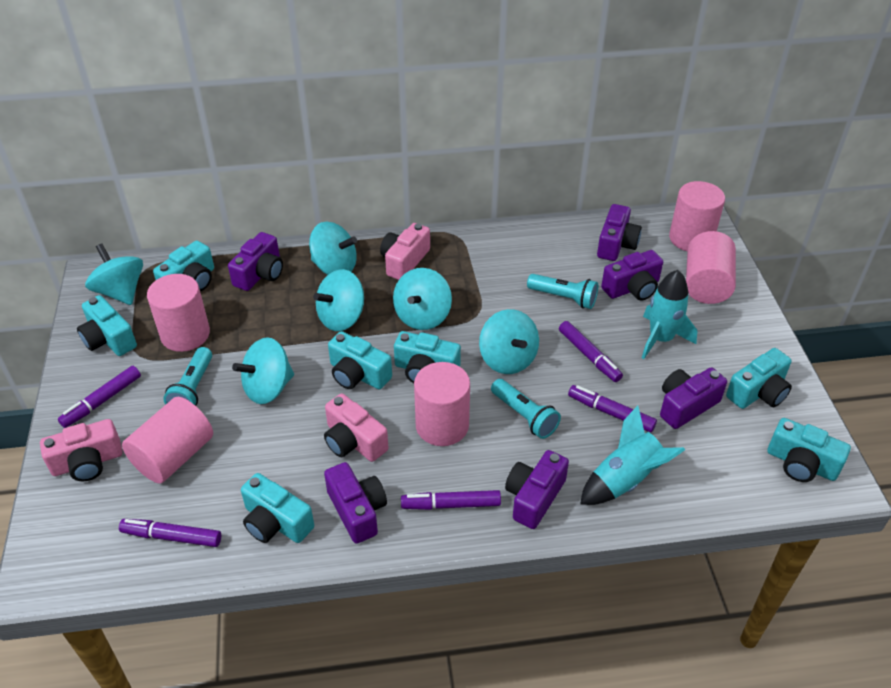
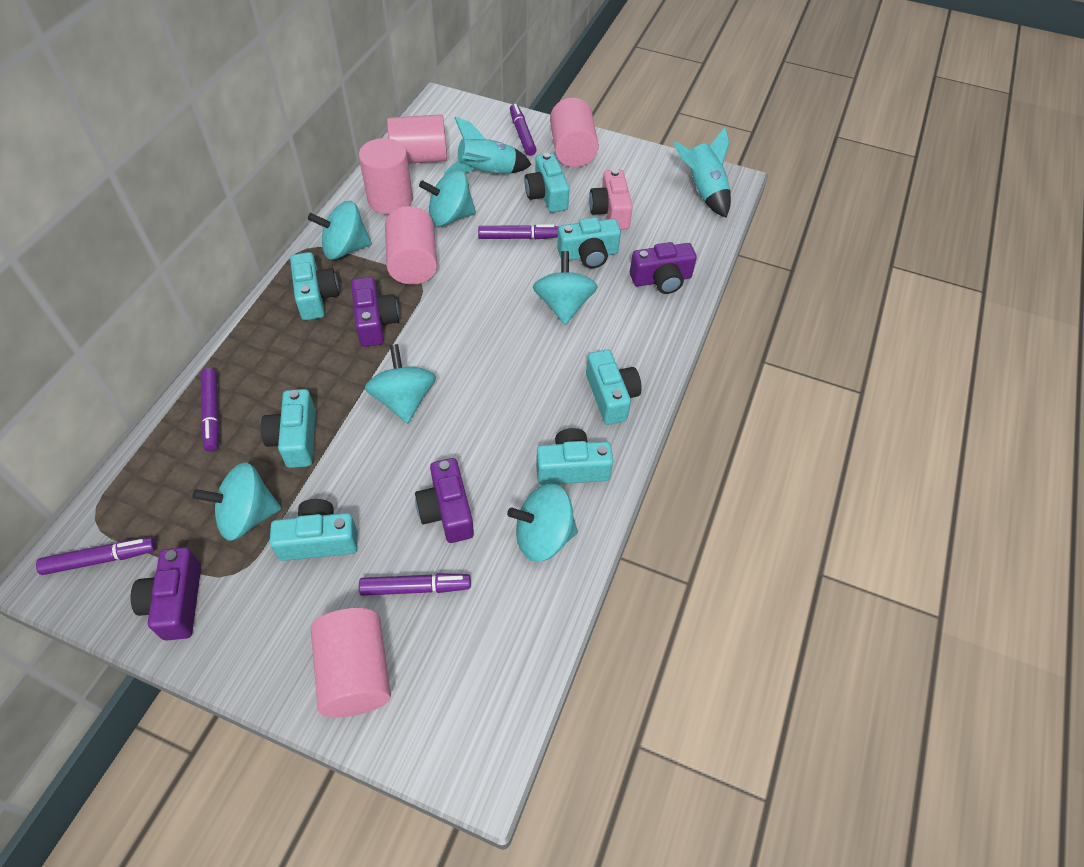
pink camera: 3 -> 1
purple camera: 6 -> 4
turquoise flashlight: 3 -> 0

